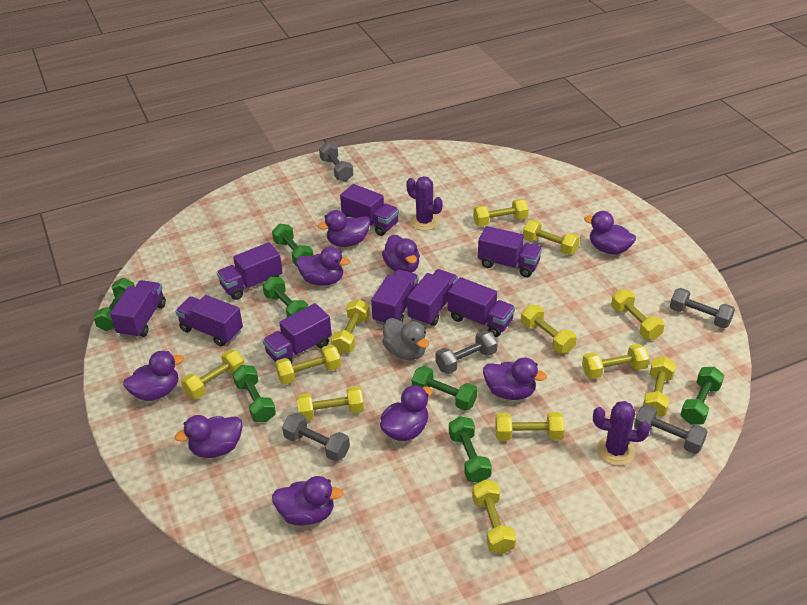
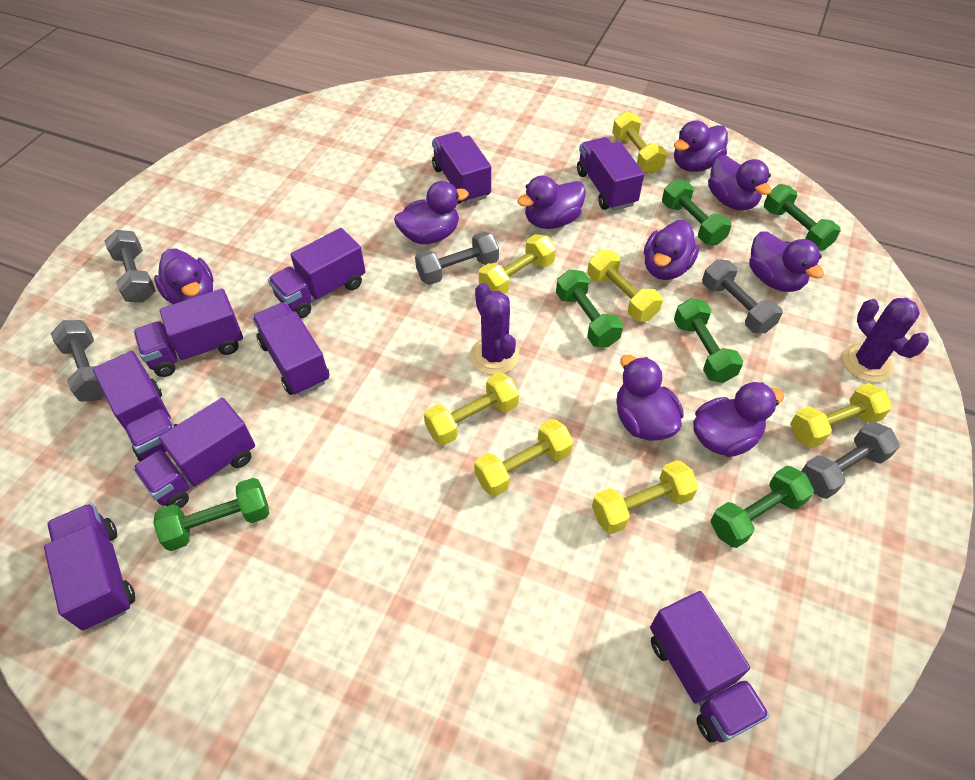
green dumbbell: 7 -> 6
grey duck: 1 -> 0
yellow dumbbell: 12 -> 7

